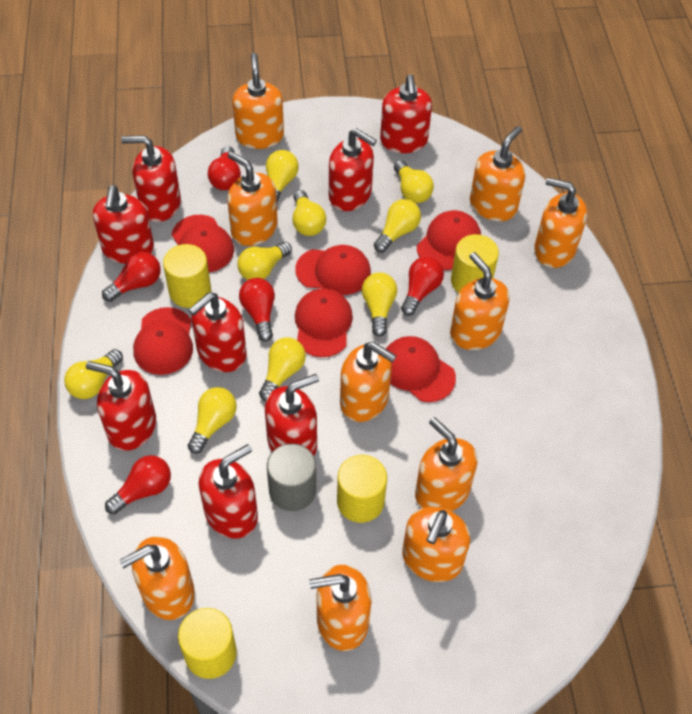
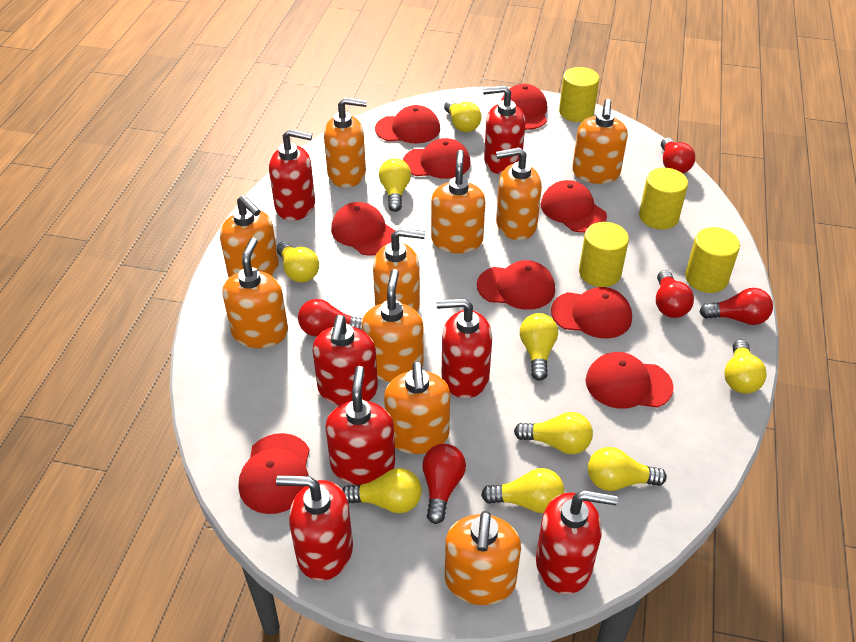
grey cylinder: 1 -> 0
red cap: 6 -> 9
red soap dispenser: 8 -> 7

